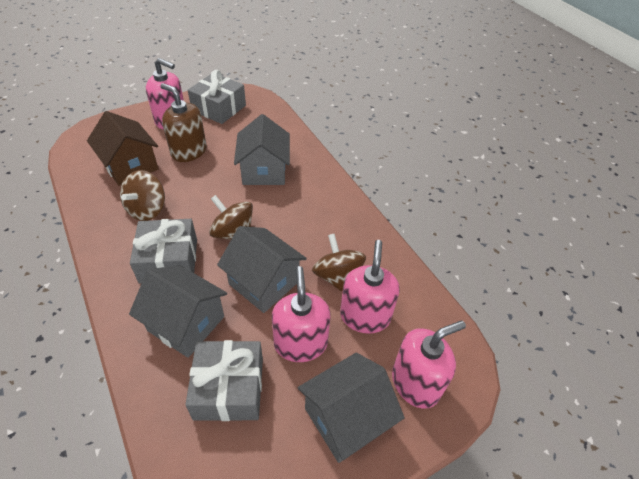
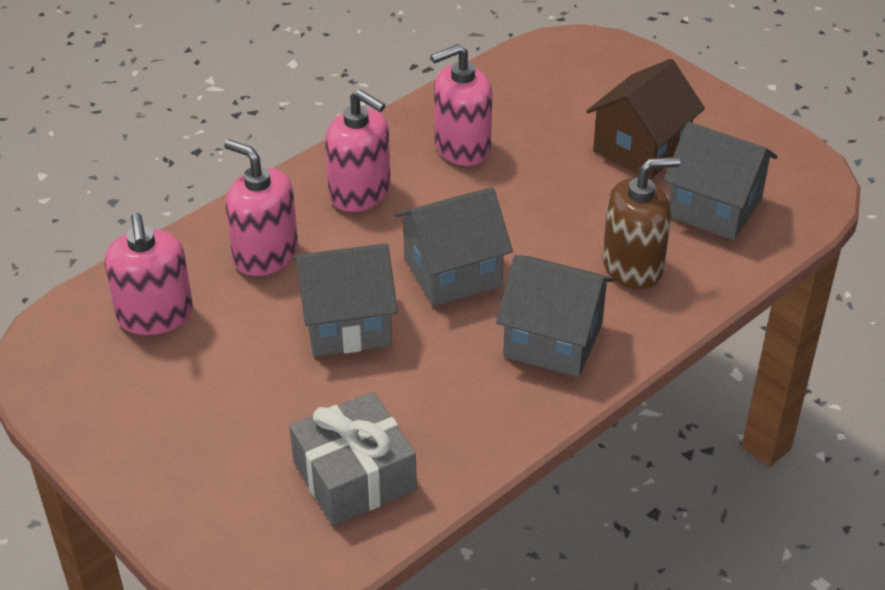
brown spinning top: 3 -> 0
grey gift: 3 -> 1

